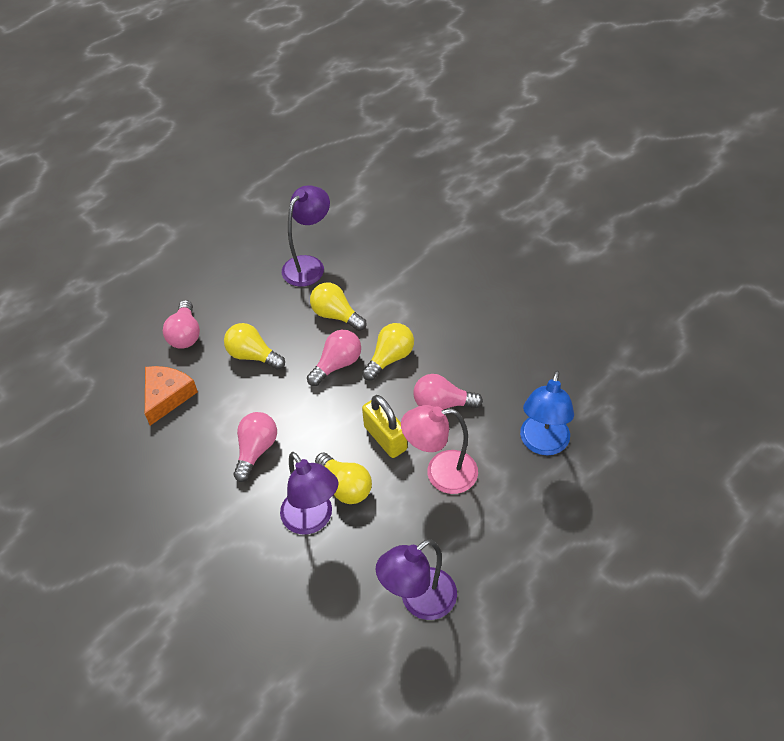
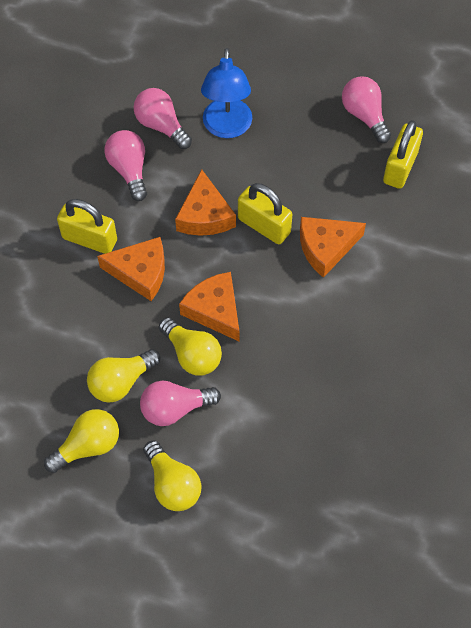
orange cheese: 1 -> 4
pink lamp: 1 -> 0
purple lamp: 3 -> 0
yellow padlock: 1 -> 3

